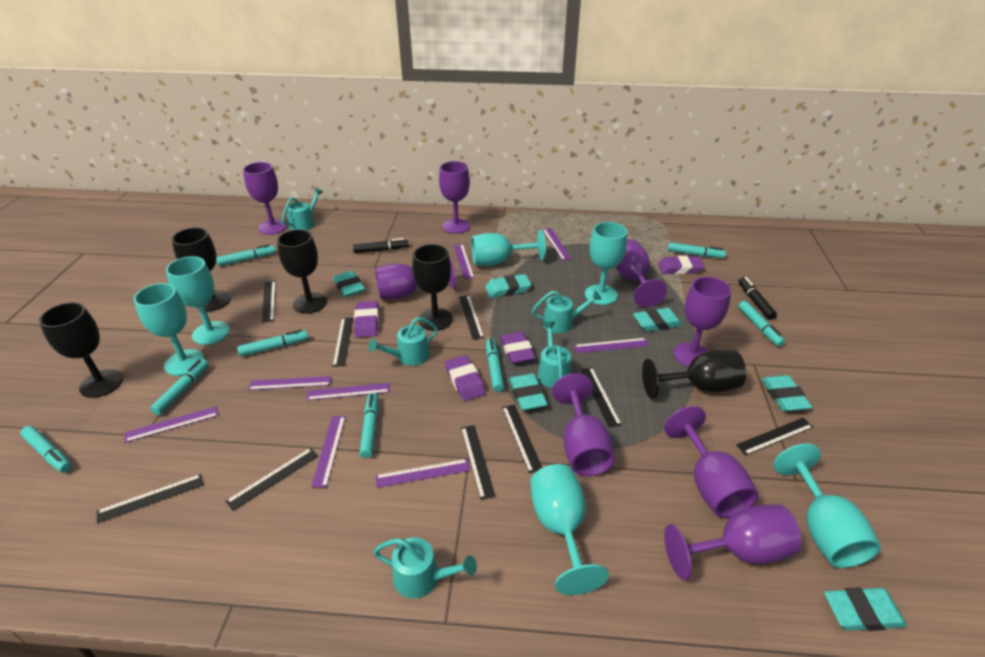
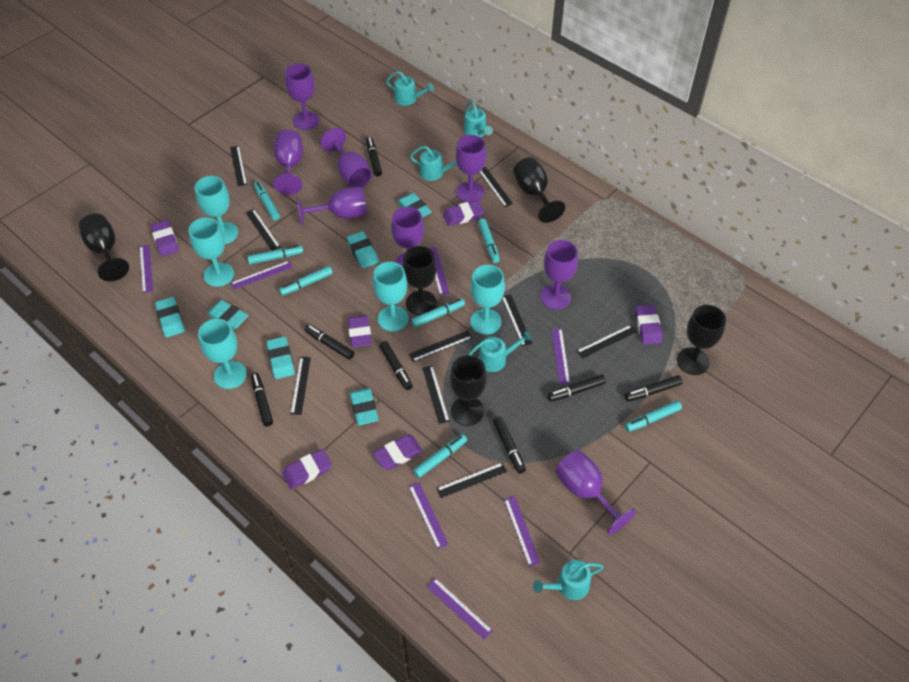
black marker: 2 -> 7
purple eraser: 4 -> 6
purple ruler: 8 -> 7
turquoise goblet: 6 -> 5
turquoise marker: 8 -> 7

